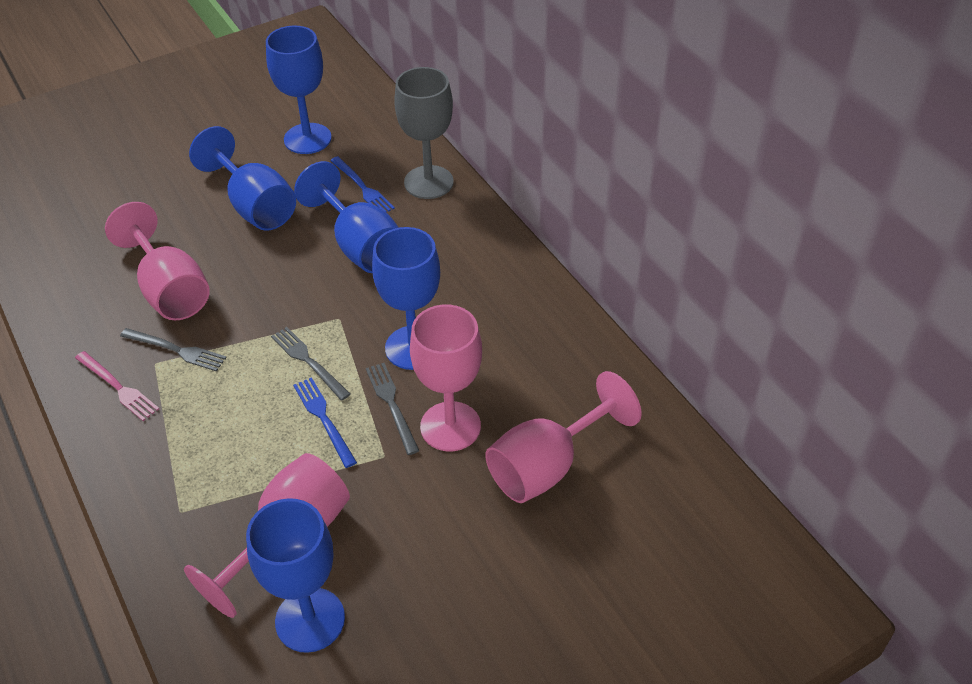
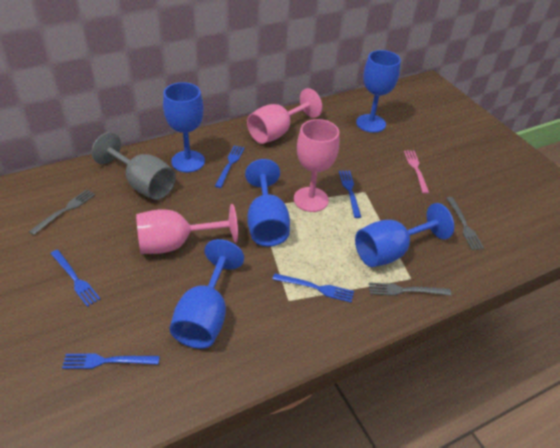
blue fork: 2 -> 5
pink goblet: 4 -> 3

